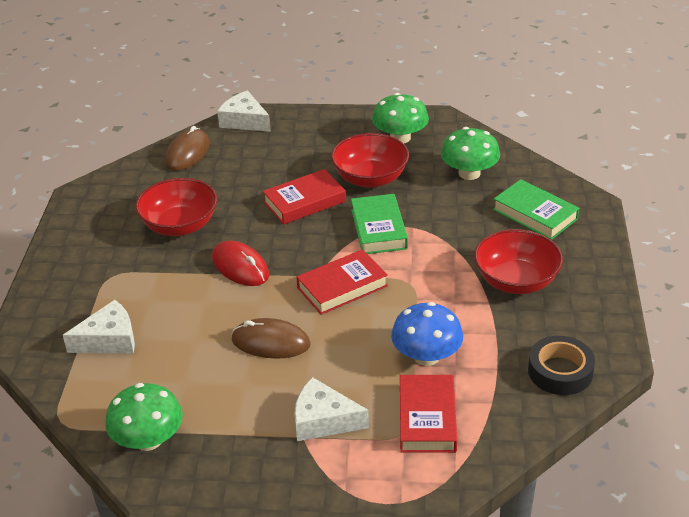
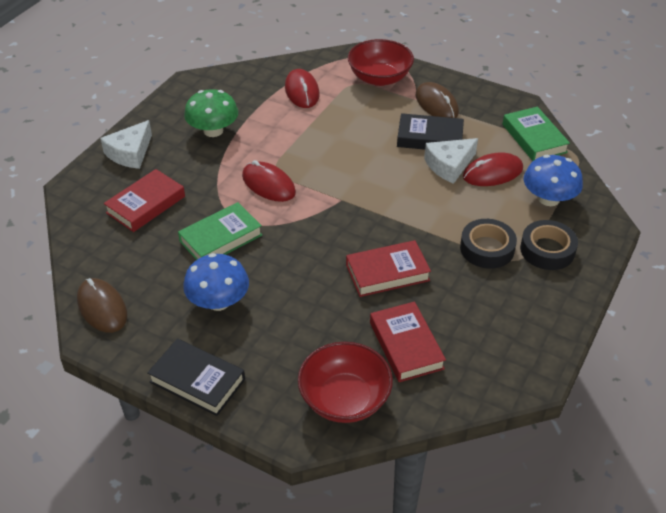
black book: 0 -> 2
black tape: 1 -> 2
blue mushroom: 1 -> 2
green mushroom: 3 -> 1
red bowl: 3 -> 2
red mouse: 1 -> 3
white cheese: 3 -> 2

